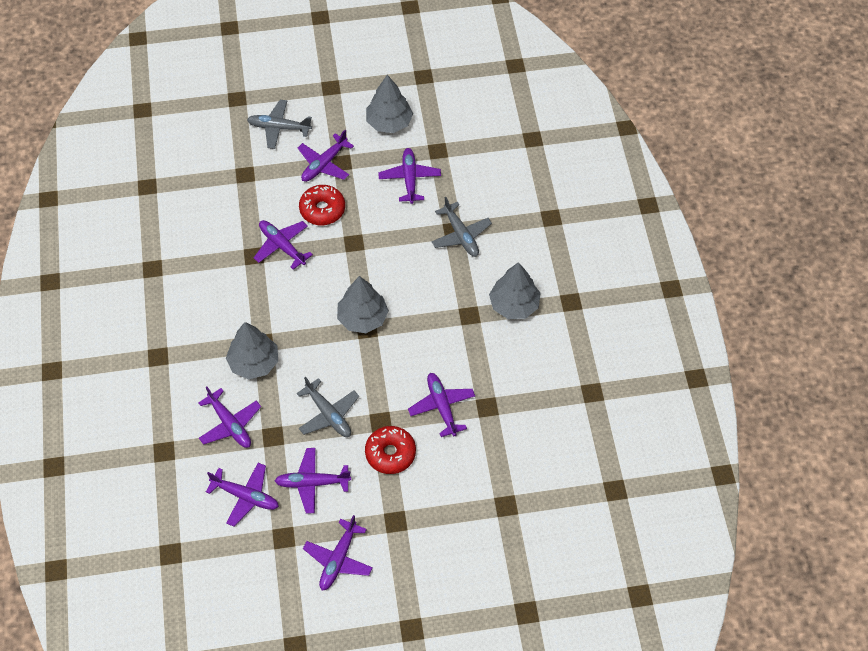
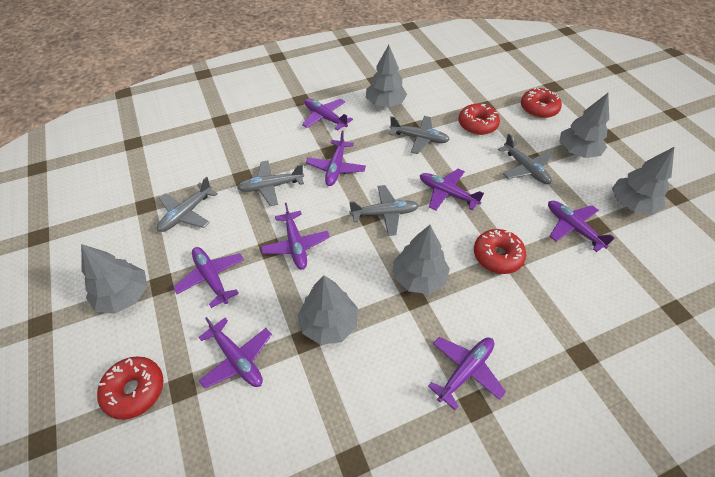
grey plane: 3 -> 5
grey tree: 4 -> 6
red donut: 2 -> 4

